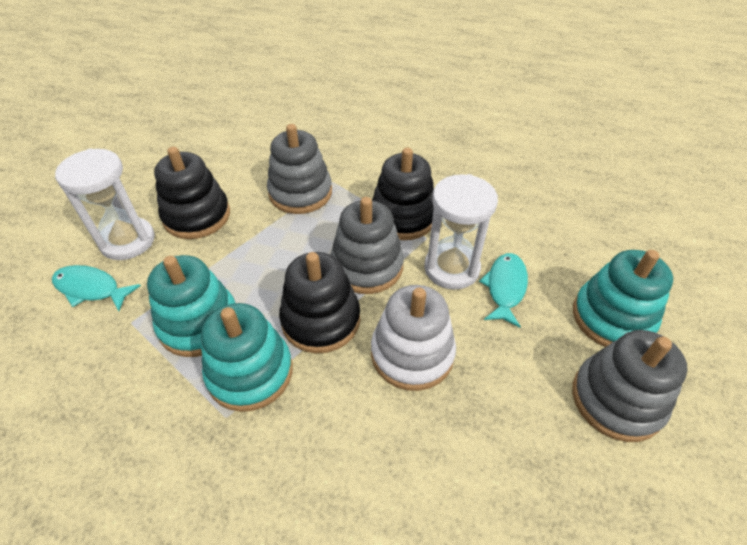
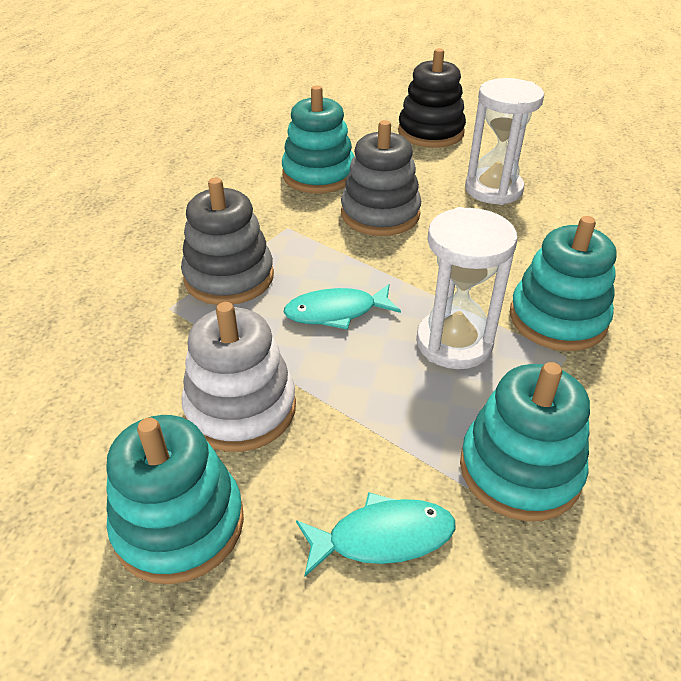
black stacking toy: 3 -> 1
grey stacking toy: 3 -> 2
turquoise stacking toy: 3 -> 4

